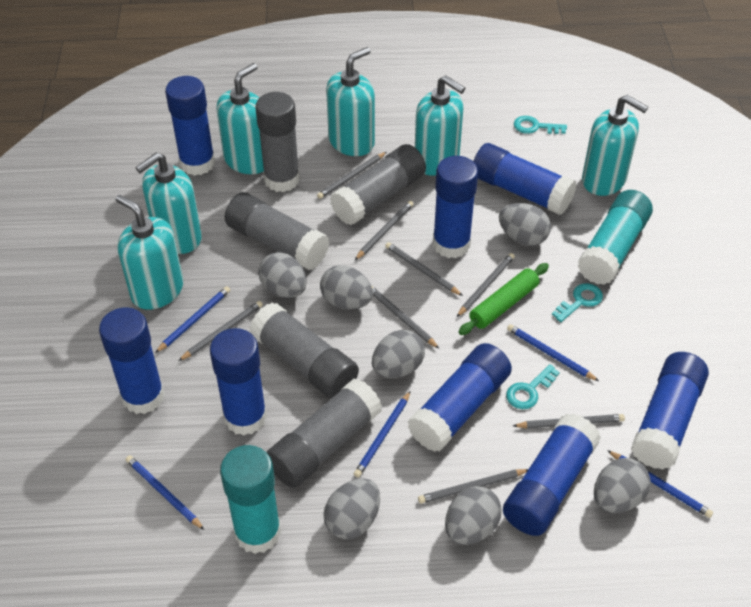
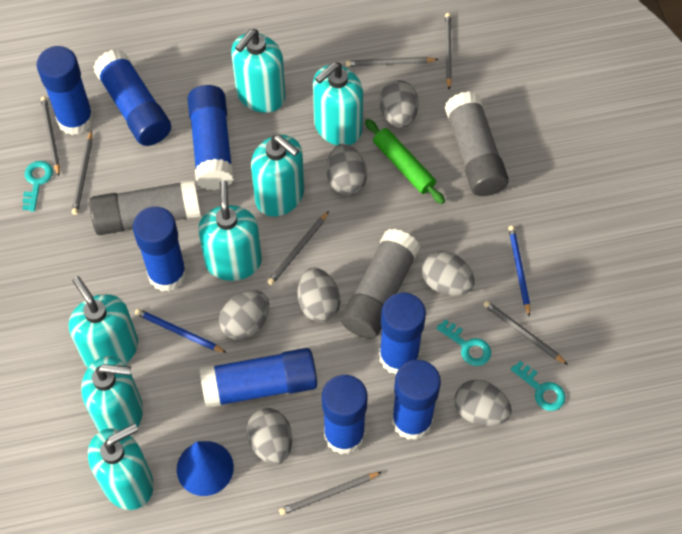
blue cone: 0 -> 1
blue pencil: 5 -> 2
grey glue stick: 5 -> 3
grey pencil: 8 -> 7
turquoise glue stick: 2 -> 0
turquoise soap dispenser: 6 -> 7

